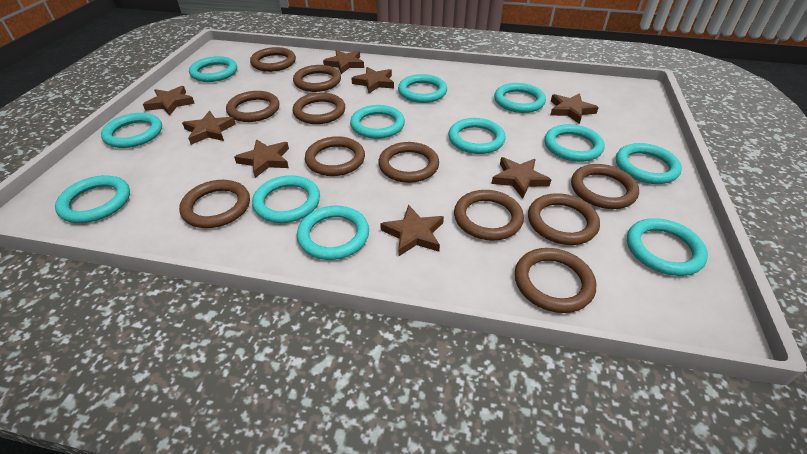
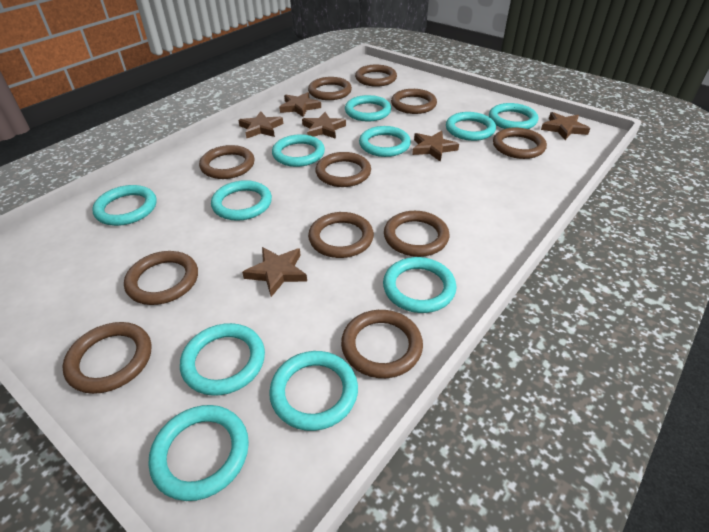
brown star: 8 -> 6
turquoise ring: 12 -> 11

